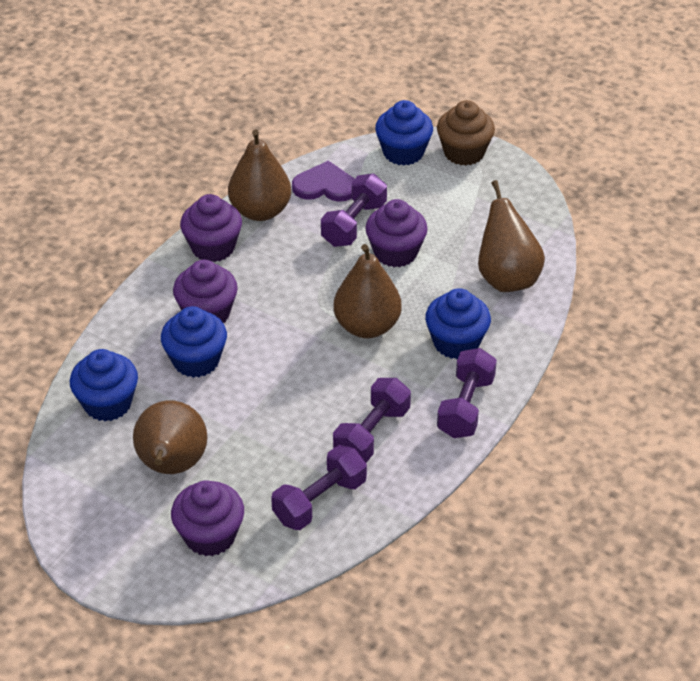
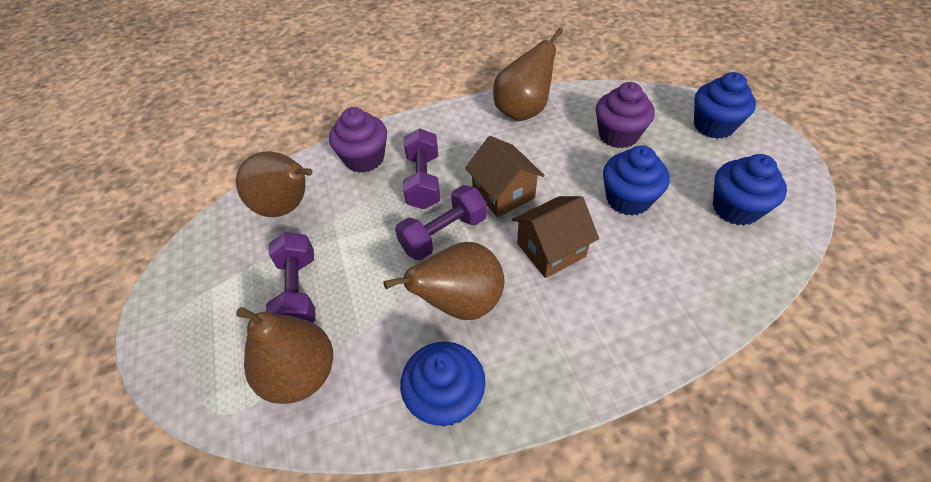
brown cupcake: 1 -> 0
brown house: 0 -> 2
purple cupcake: 4 -> 2
purple dumbbell: 4 -> 3
purple heart: 1 -> 0

